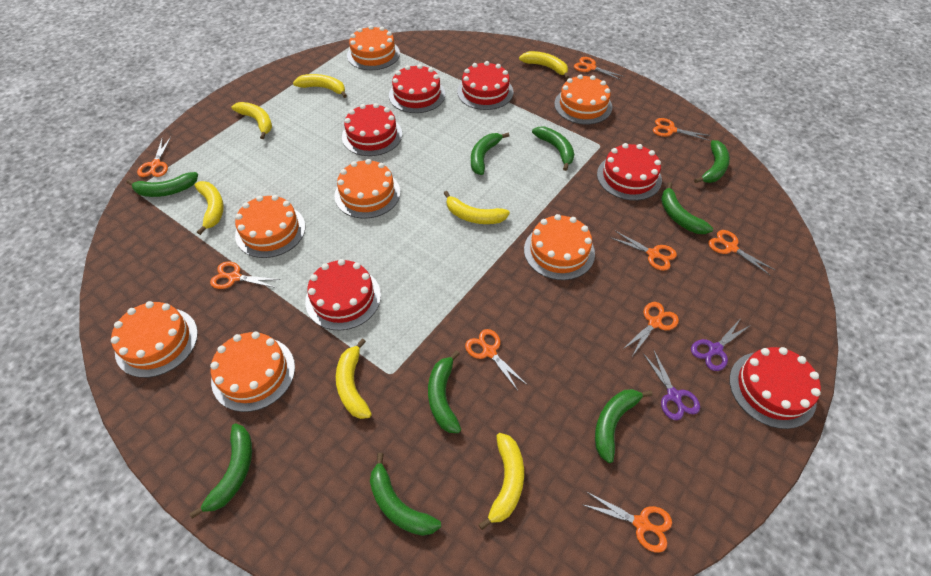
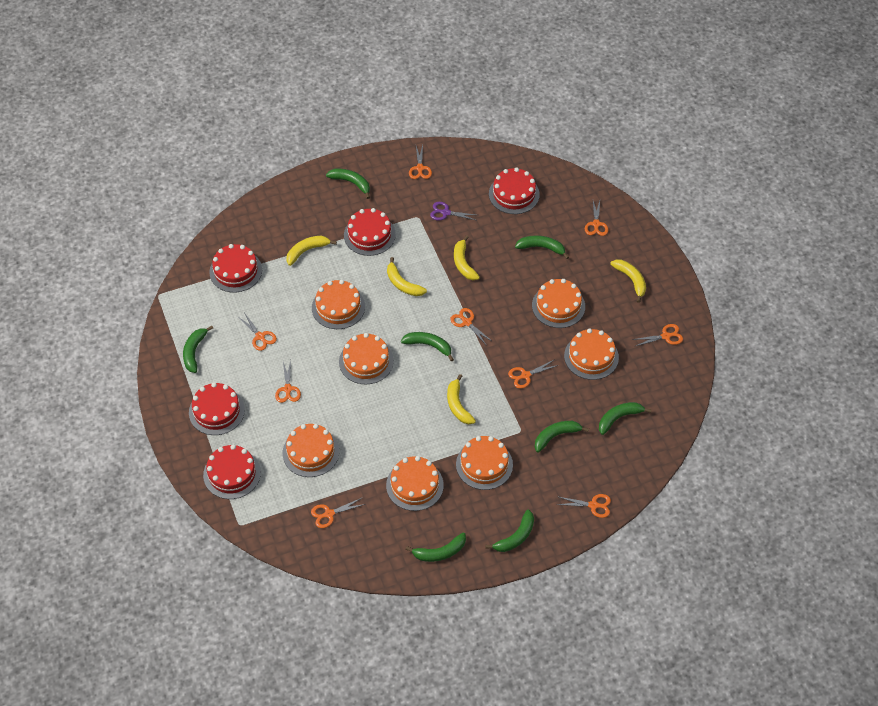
green banana: 9 -> 8
purple scissors: 2 -> 1
red cake: 6 -> 5
yellow banana: 7 -> 5

